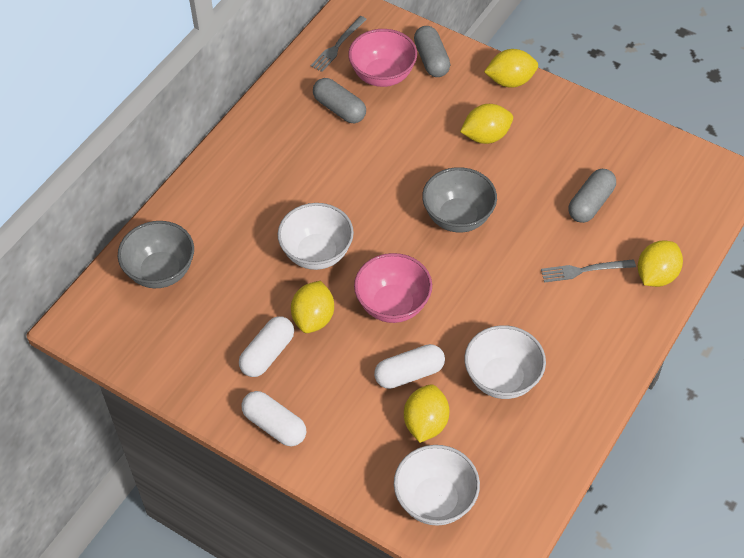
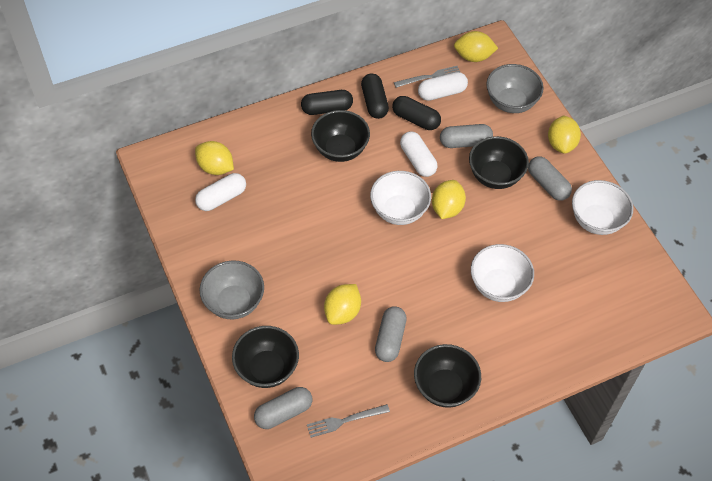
black bowl: 0 -> 4
black capsule: 0 -> 3
grey capsule: 3 -> 4
pink bowl: 2 -> 0

